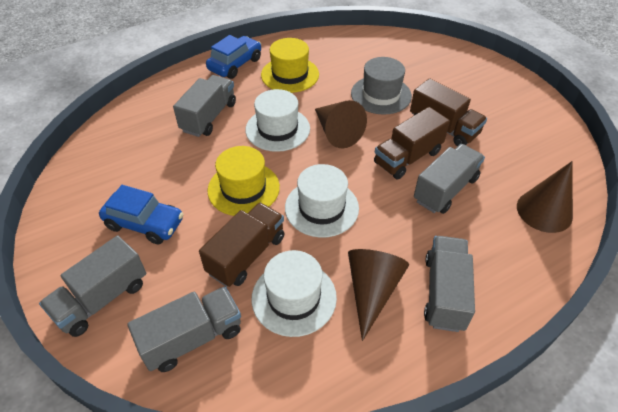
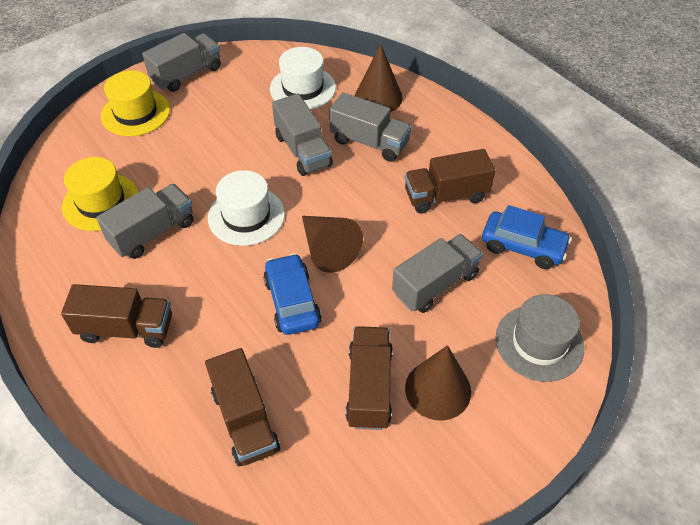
brown truck: 3 -> 4
white hat: 3 -> 2

